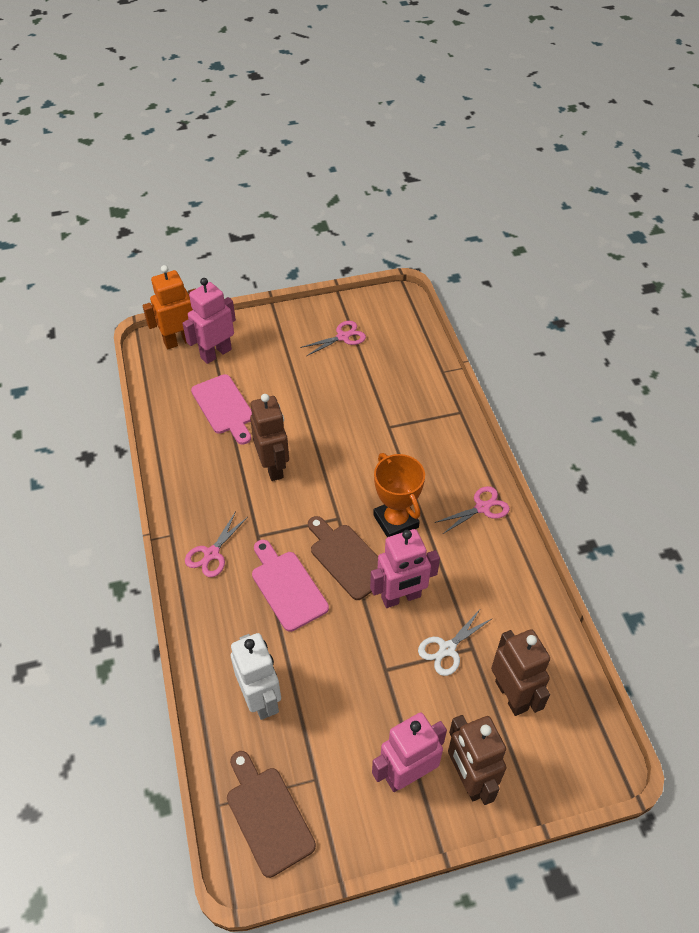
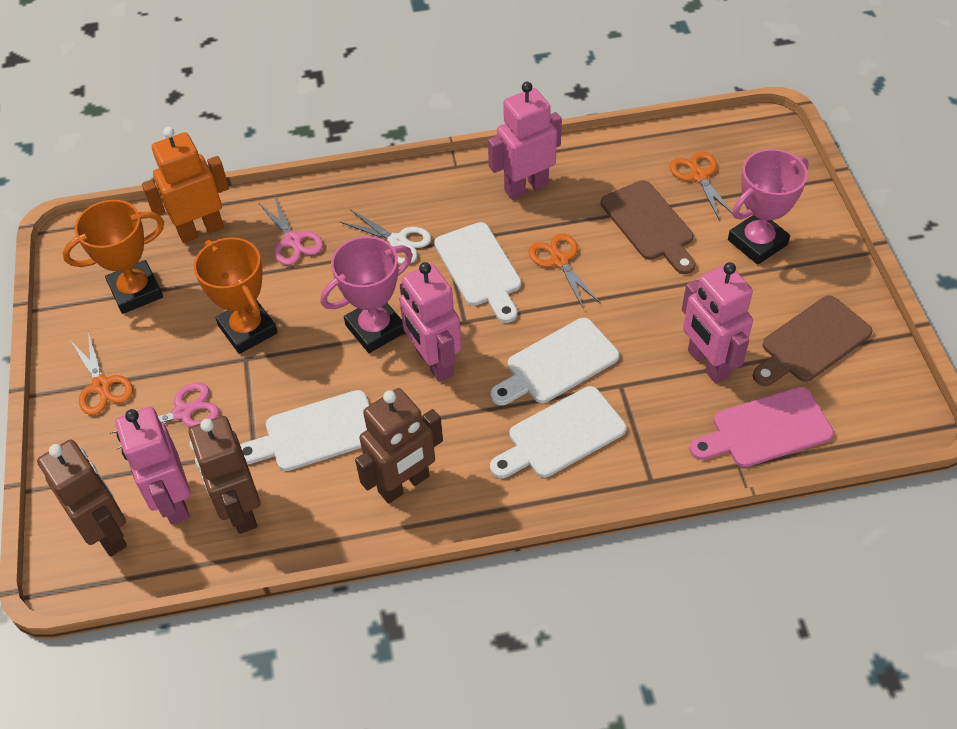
orange scissors: 0 -> 3
orange trophy: 1 -> 2
pink cutting board: 2 -> 1
pink robot: 3 -> 4
pink scissors: 3 -> 2
pink trophy: 0 -> 2
white cutting board: 0 -> 4
white robot: 1 -> 0

